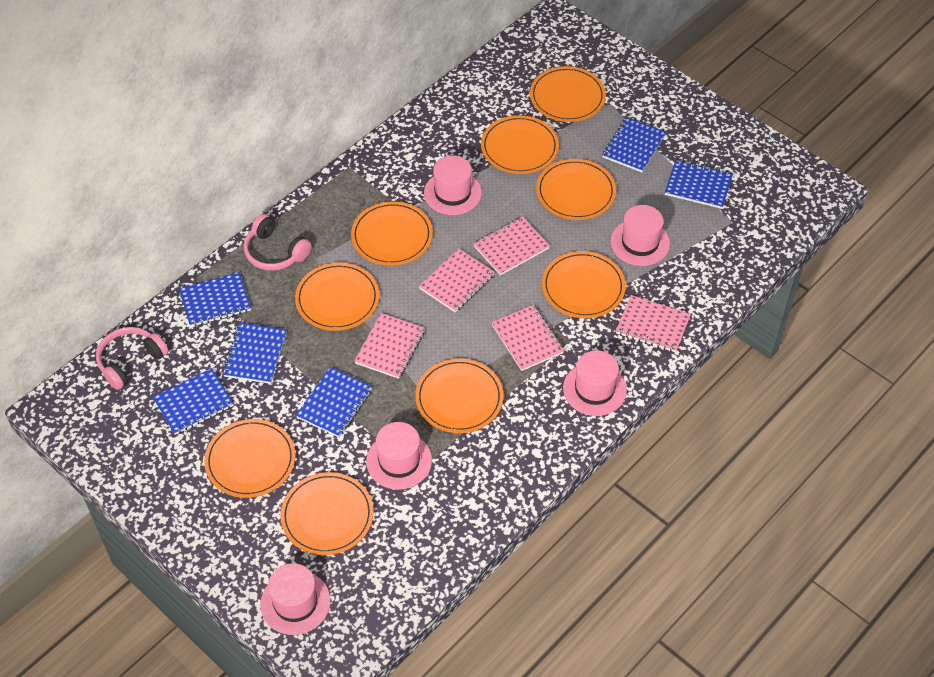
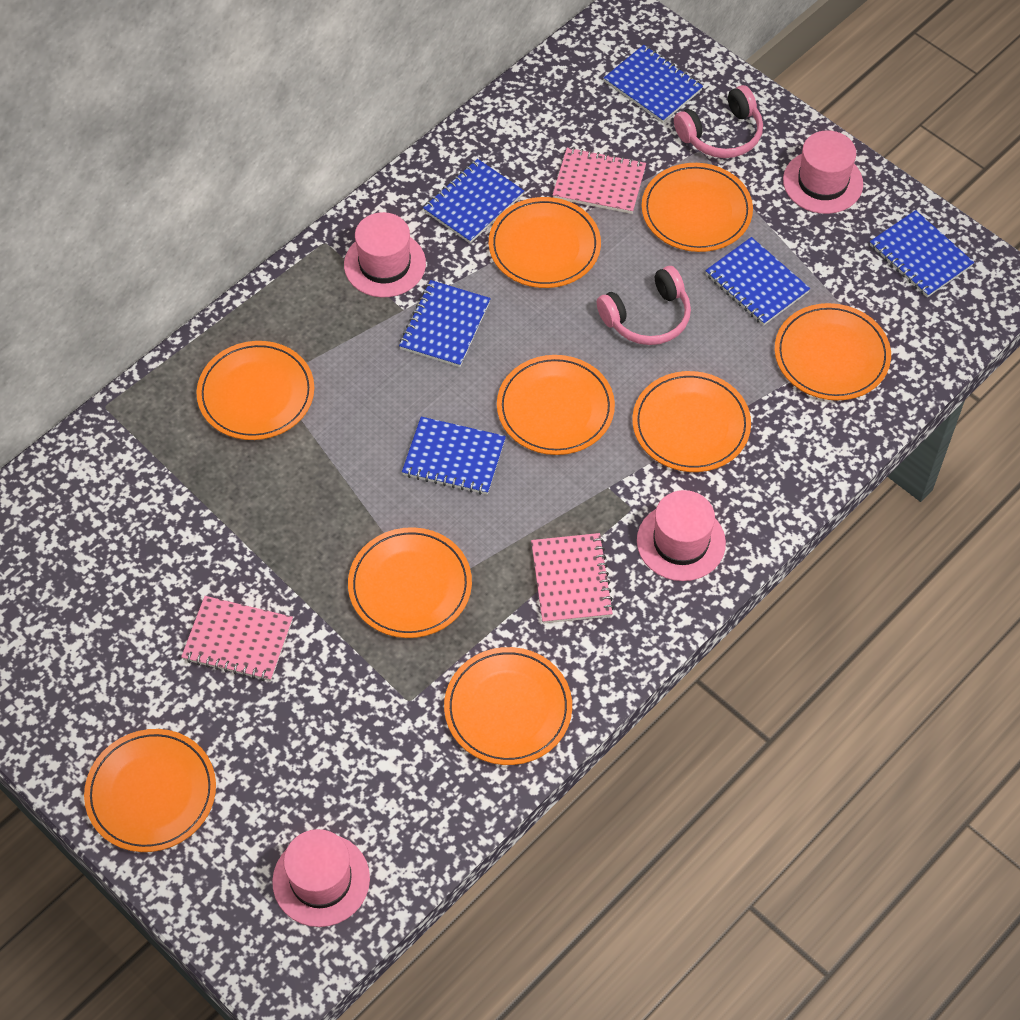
pink hat: 5 -> 4
pink notebook: 5 -> 3

